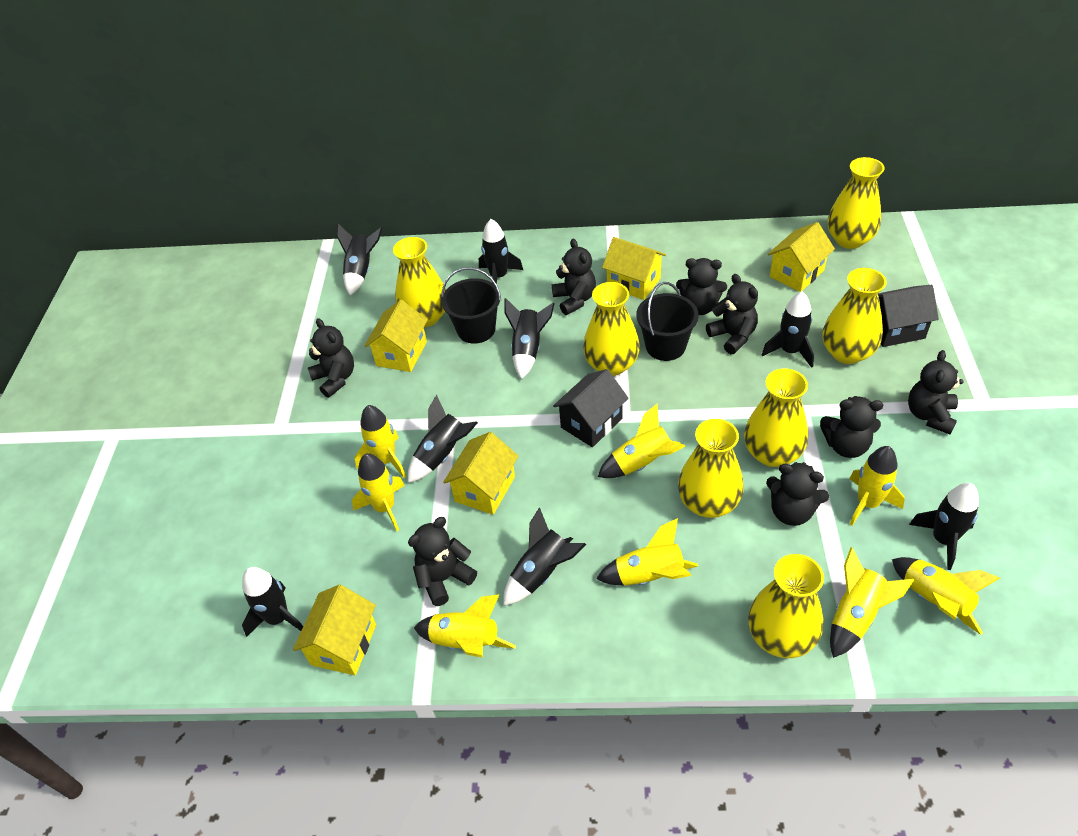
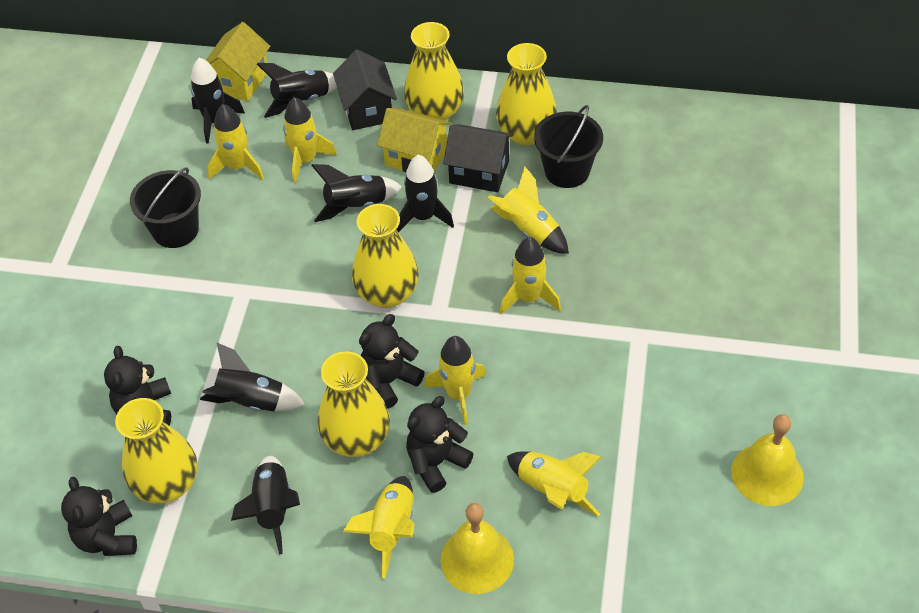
black rocket: 8 -> 6
black teddy bear: 8 -> 4
yellow bell: 0 -> 2
yellow house: 5 -> 2
yellow rocket: 8 -> 7
yellow vase: 7 -> 5

